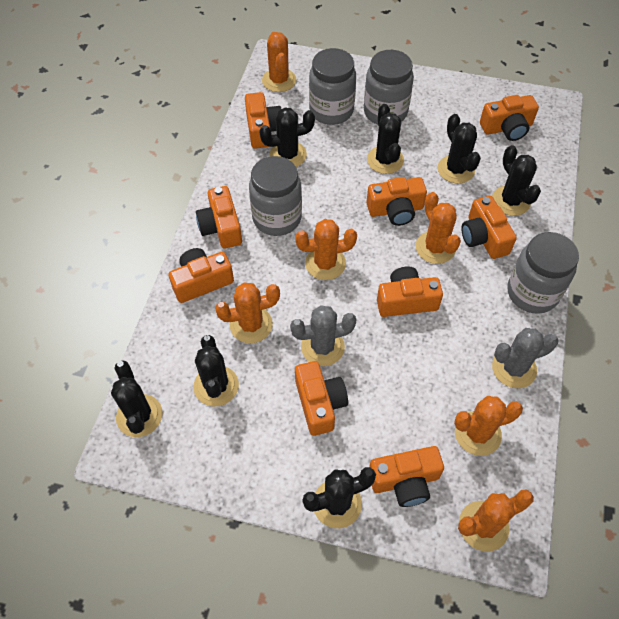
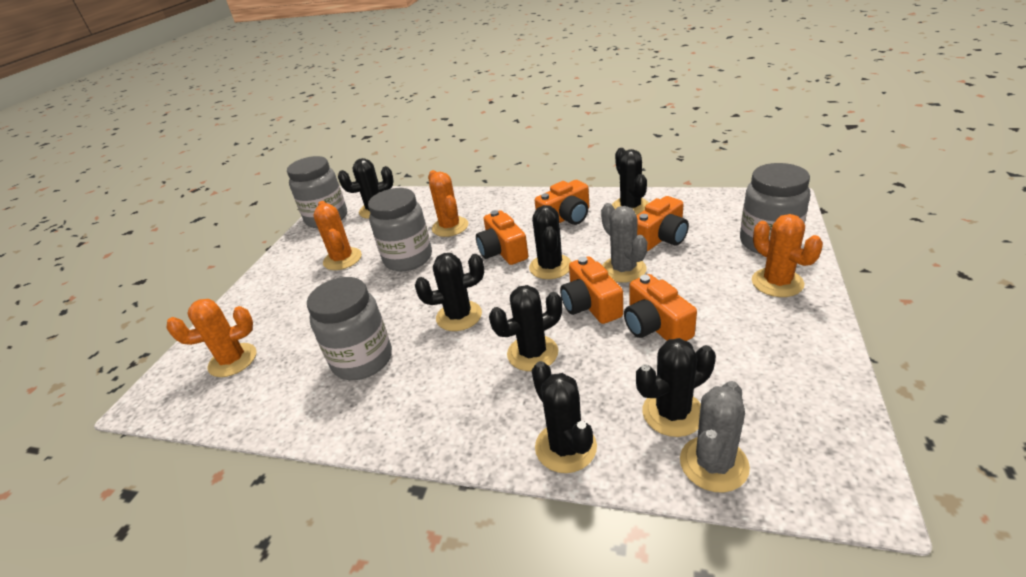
orange cactus: 6 -> 4
orange camera: 9 -> 5

